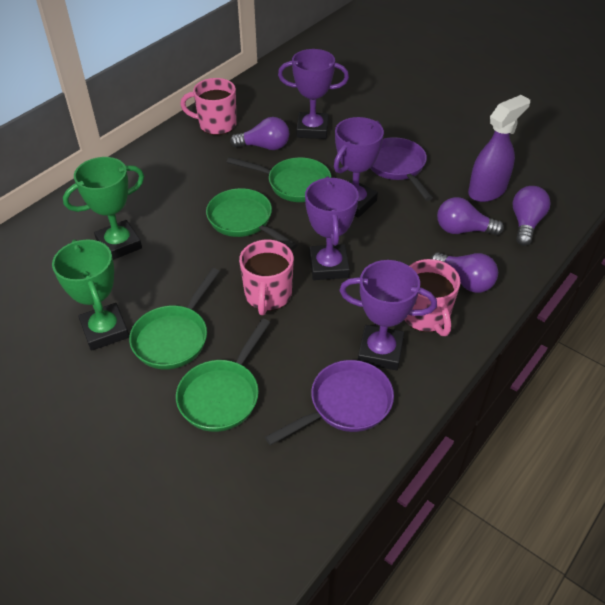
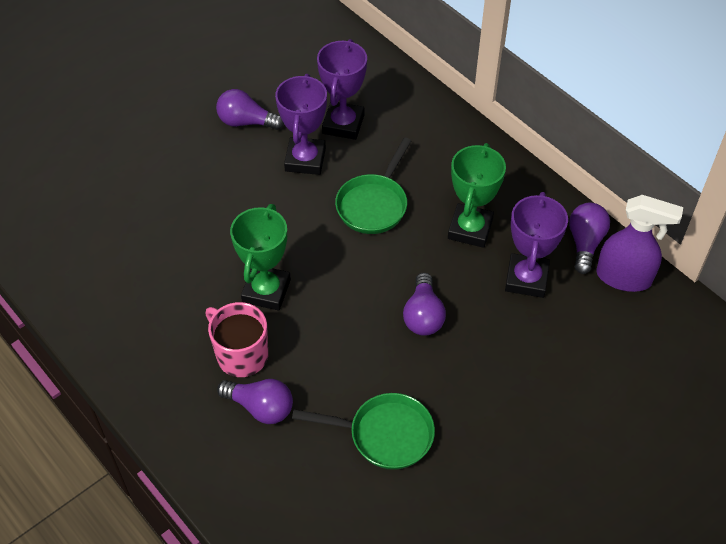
green pan: 4 -> 2
pink mug: 3 -> 1
purple pan: 2 -> 0
purple trophy: 4 -> 3

